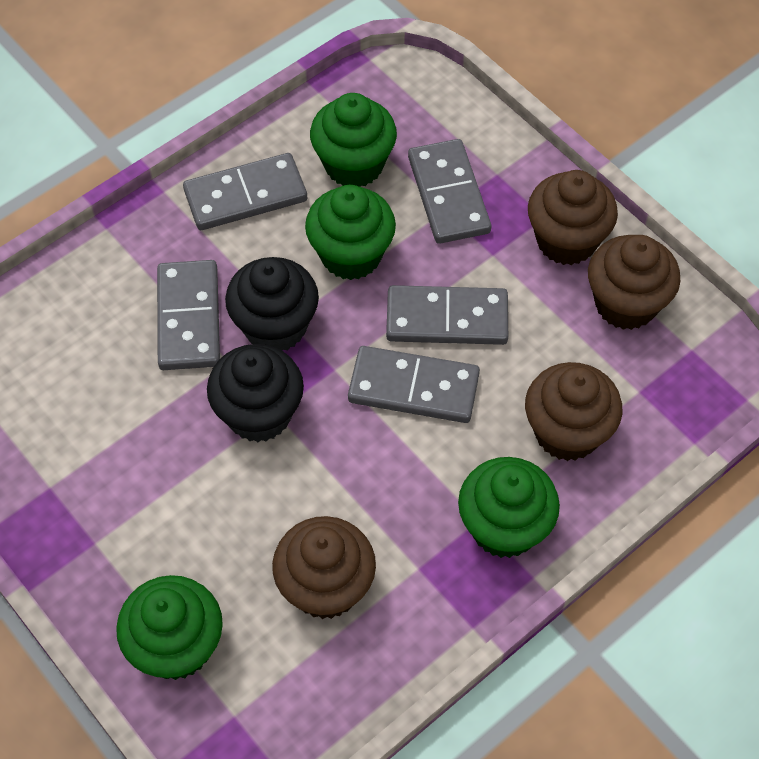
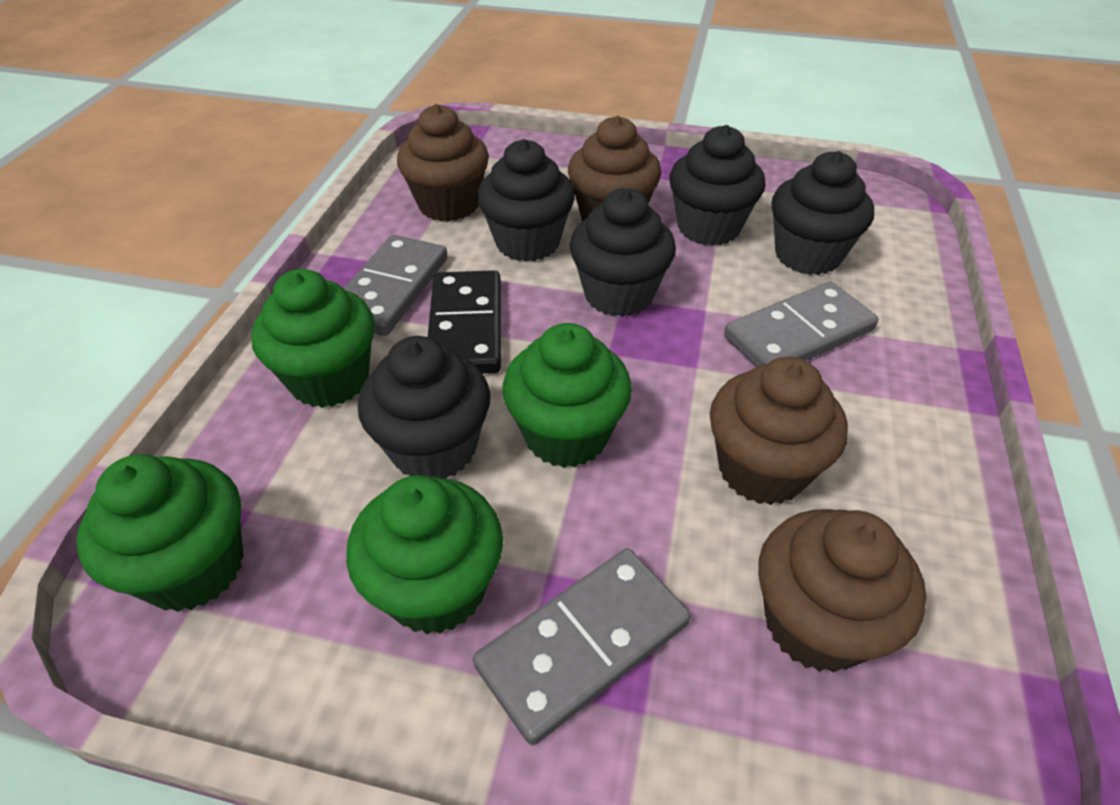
black cupcake: 2 -> 5
black domino: 0 -> 1
grey domino: 5 -> 3

